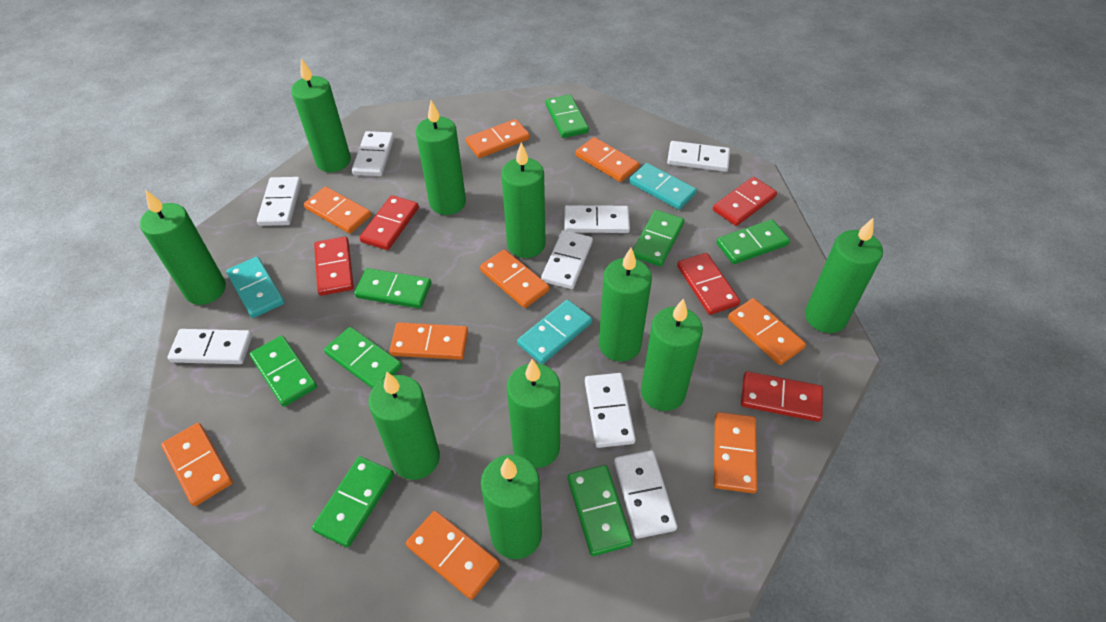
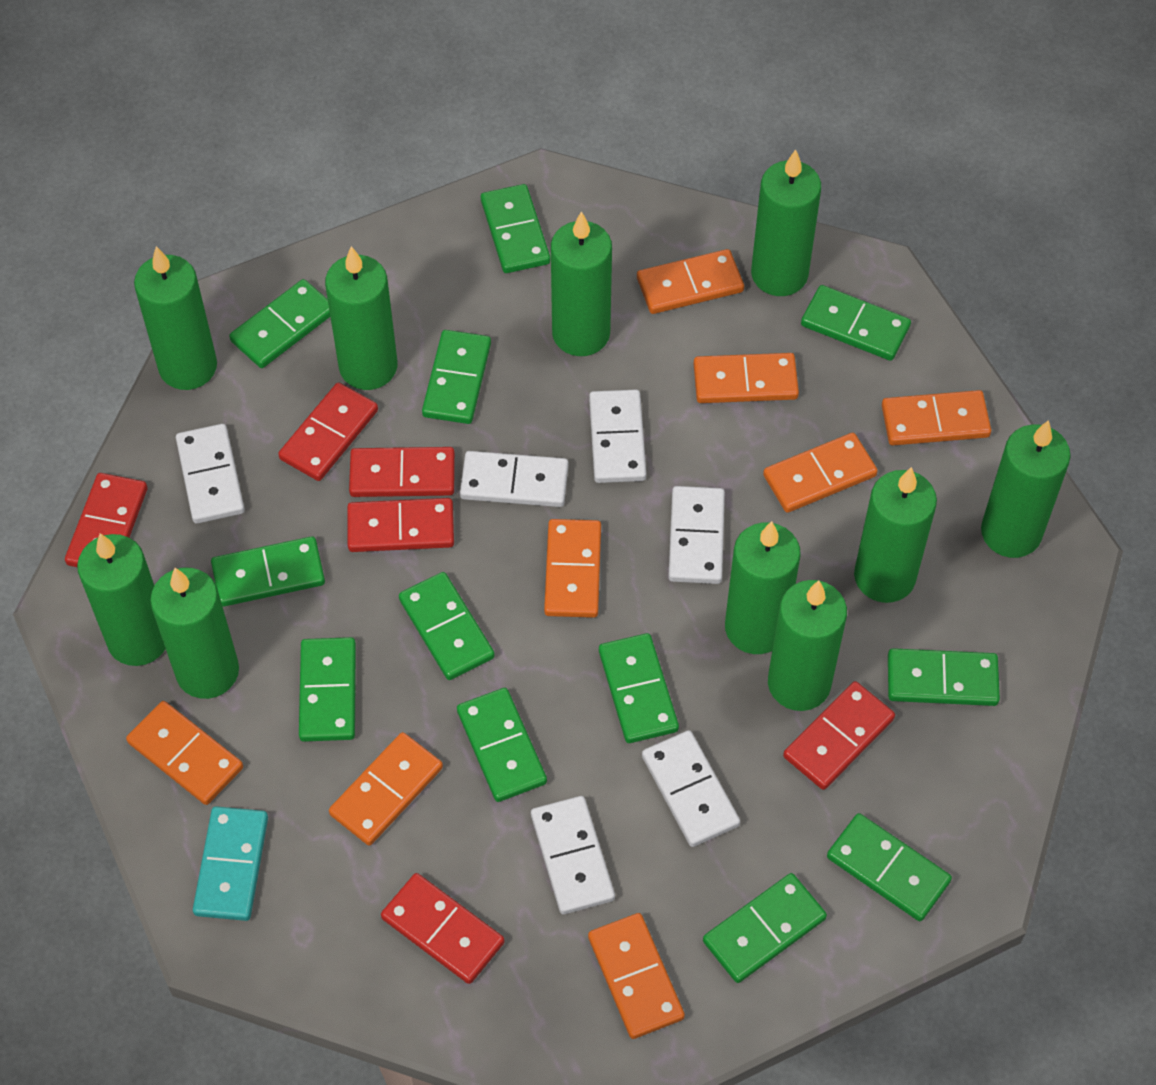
green domino: 8 -> 12
orange domino: 9 -> 8
red domino: 5 -> 6
turquoise domino: 3 -> 1
white domino: 8 -> 6

